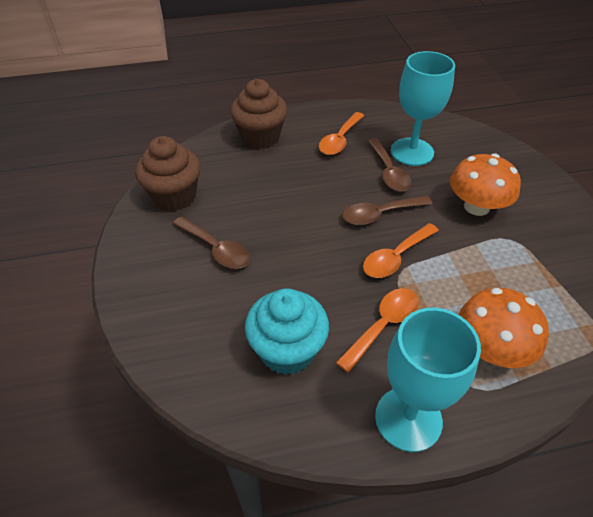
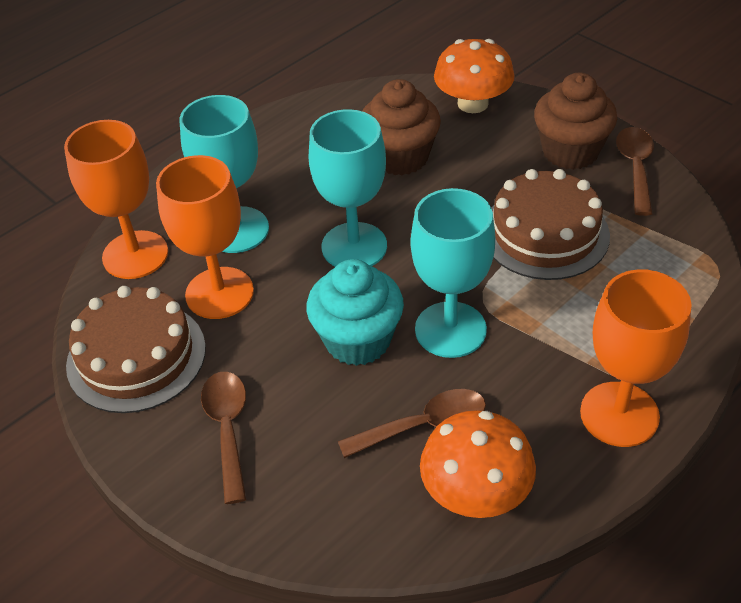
brown cake: 0 -> 2
orange goblet: 0 -> 3
orange spoon: 3 -> 0
turquoise goblet: 2 -> 3

